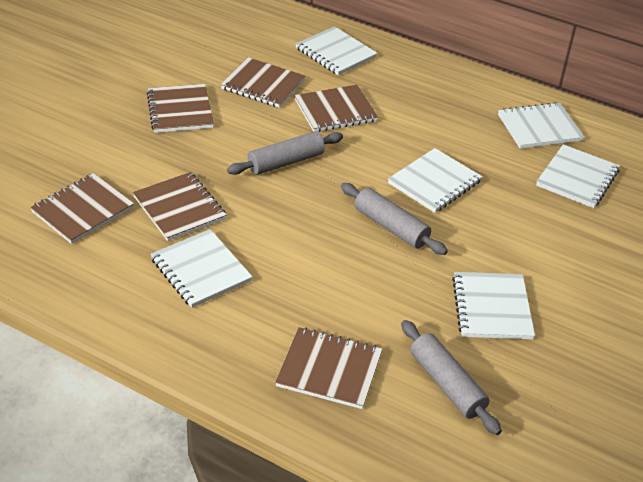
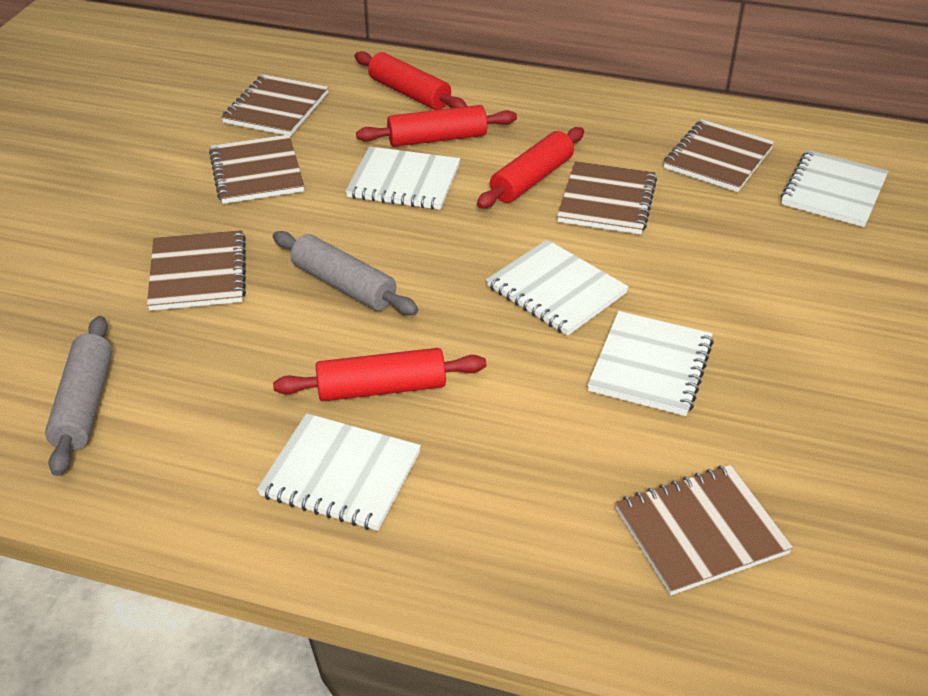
grey rolling pin: 3 -> 2
red rolling pin: 0 -> 4
white notebook: 6 -> 5

